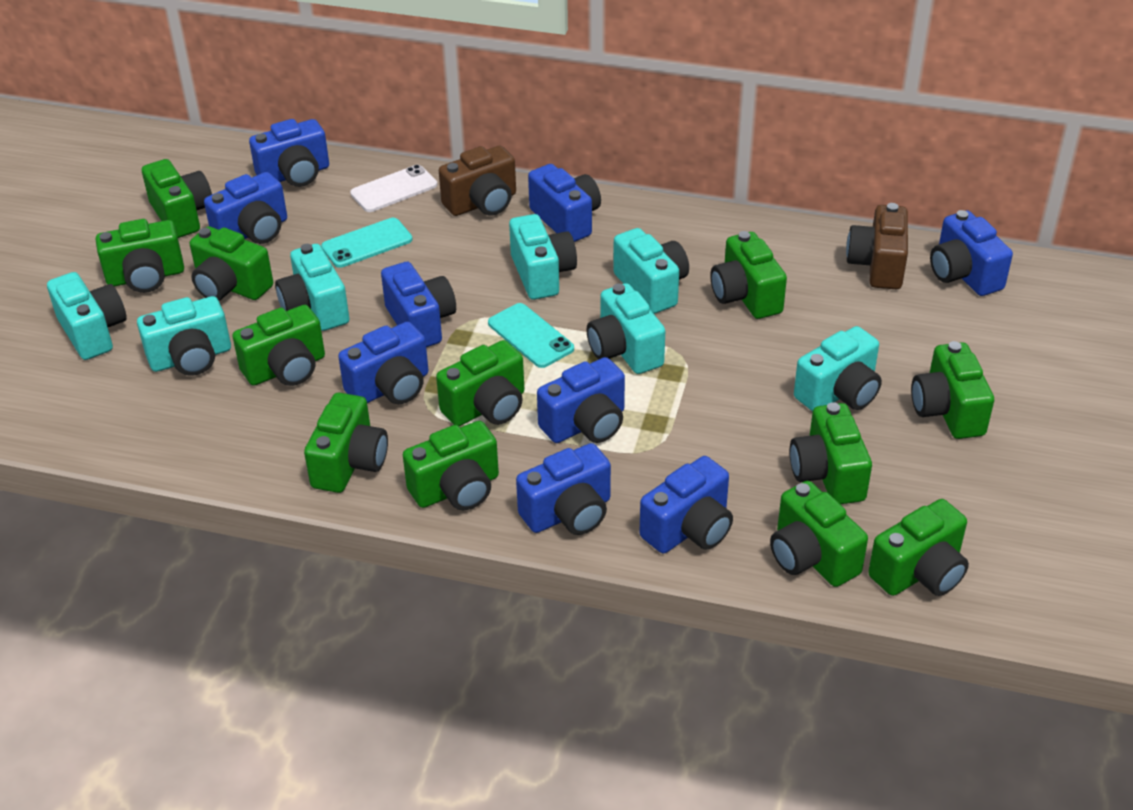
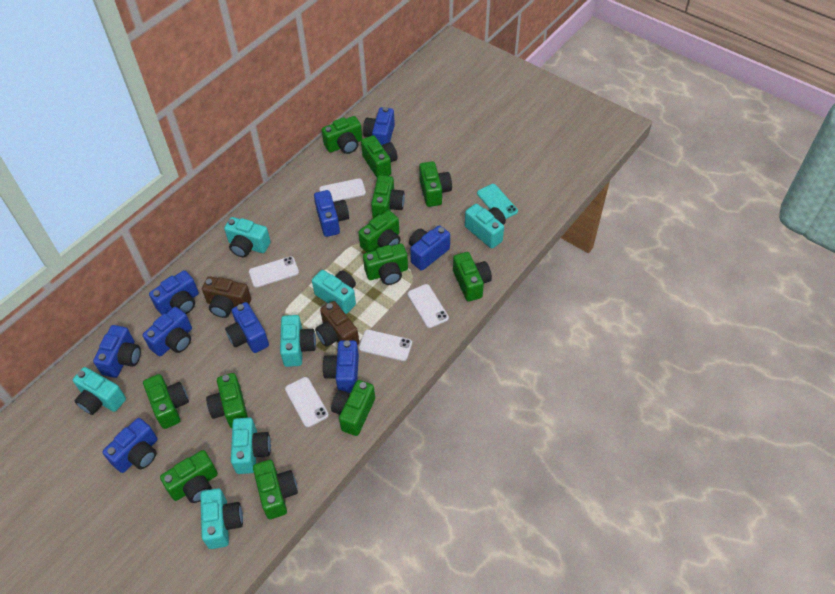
turquoise phone: 2 -> 1
white phone: 1 -> 5

